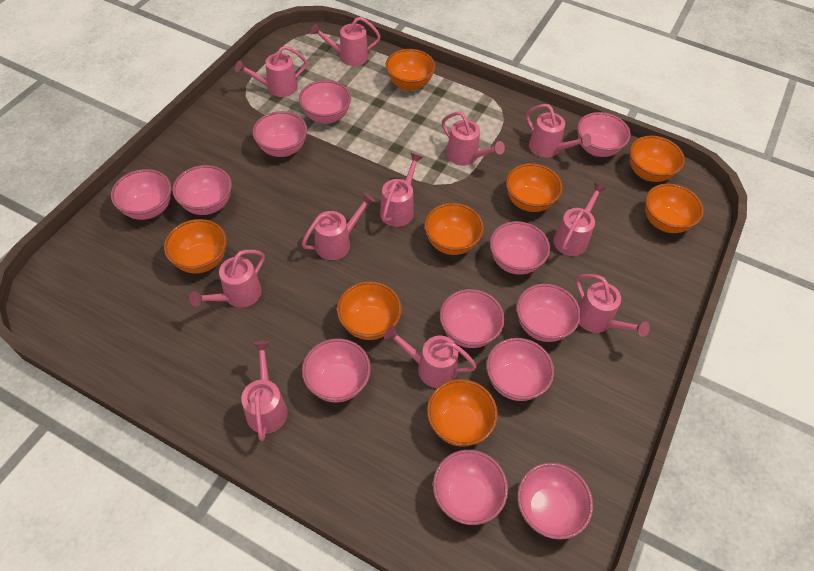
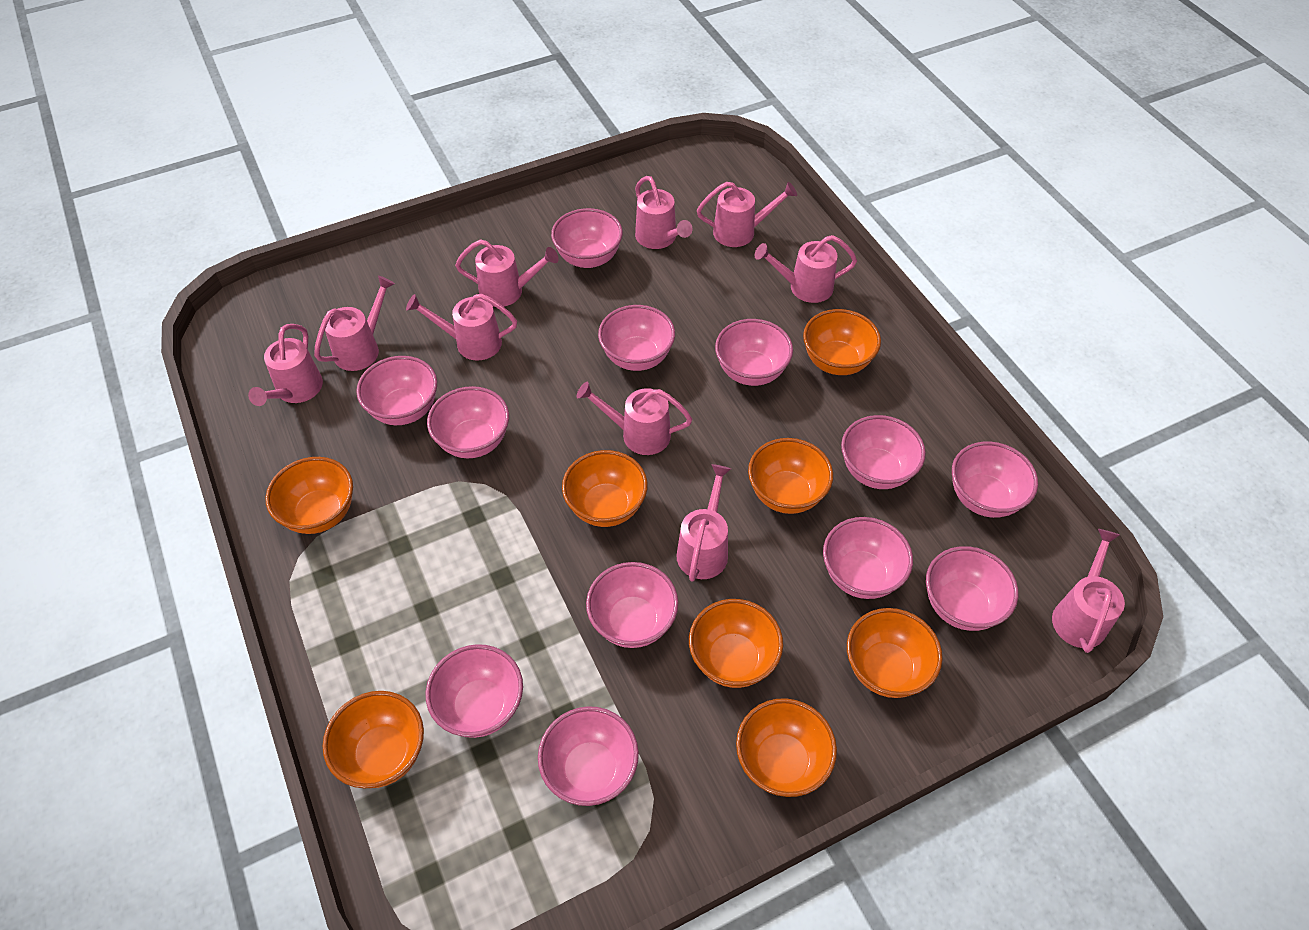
pink watering can: 11 -> 10

